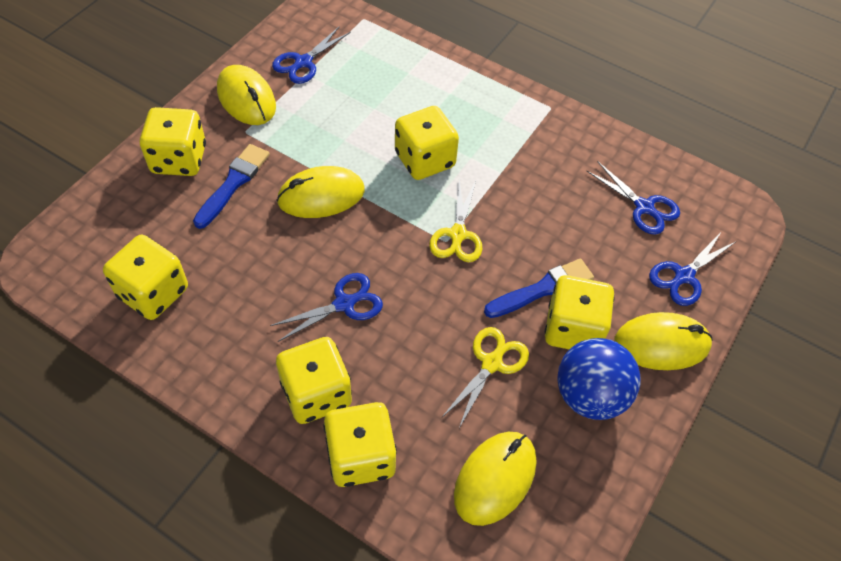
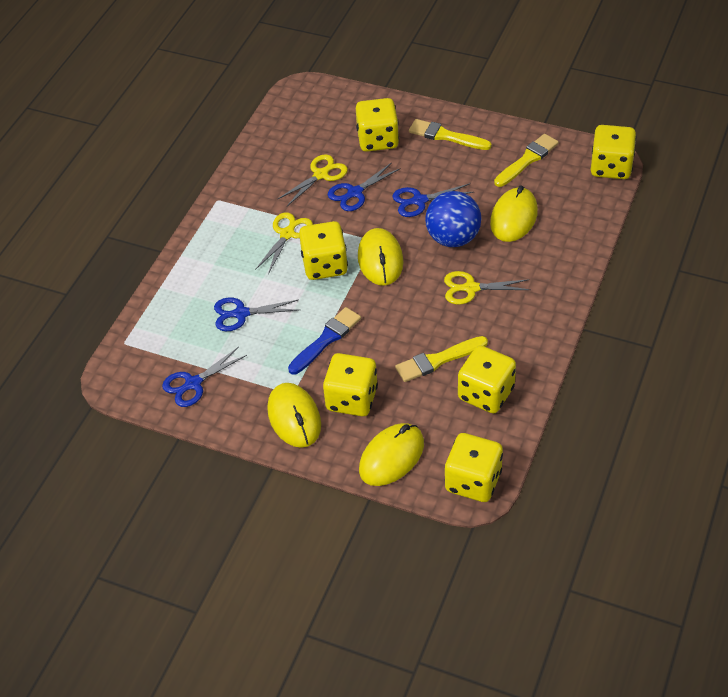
blue brush: 2 -> 1
yellow brush: 0 -> 3
yellow scissors: 2 -> 3

